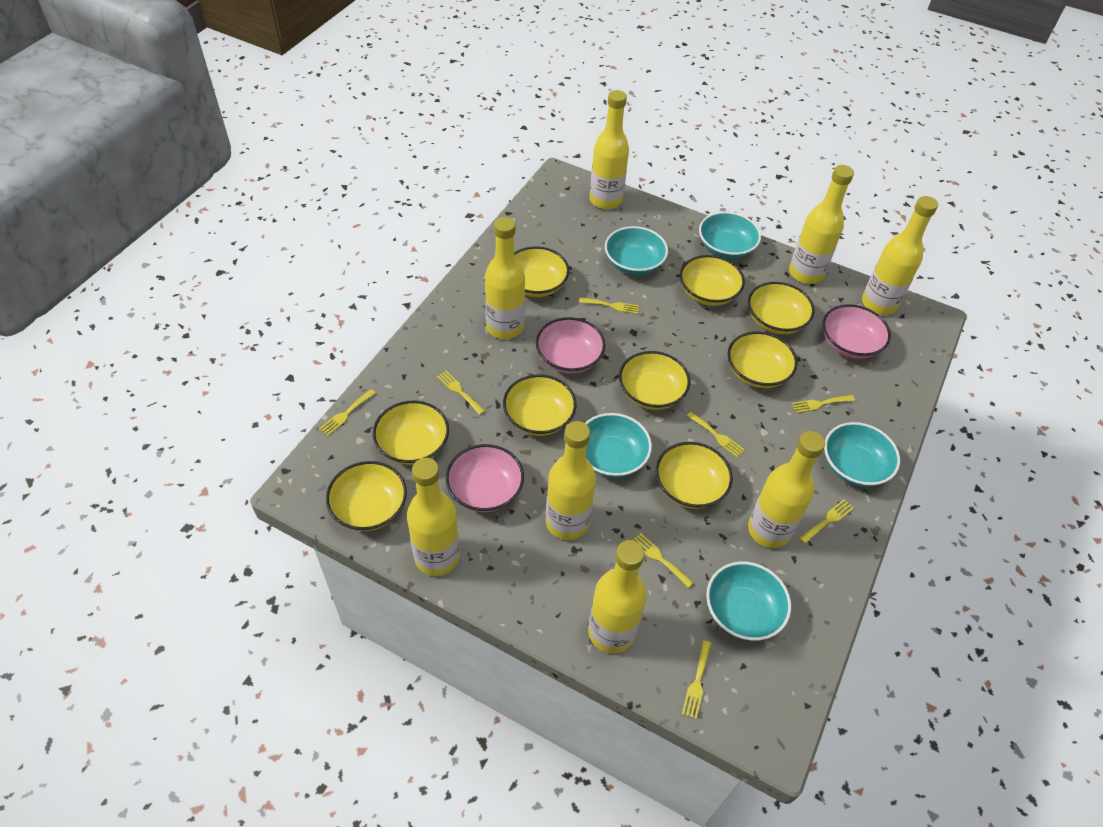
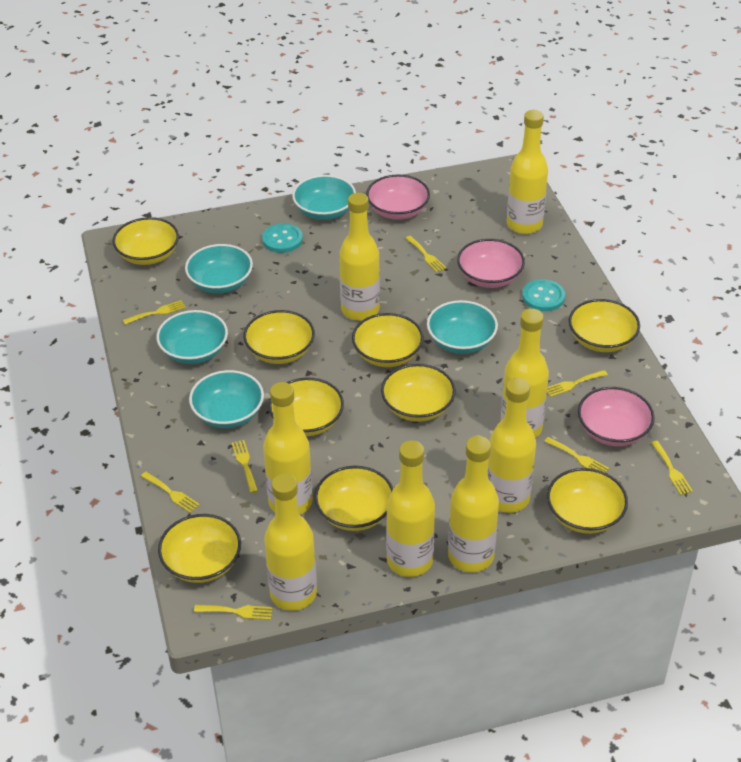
turquoise button: 0 -> 2

